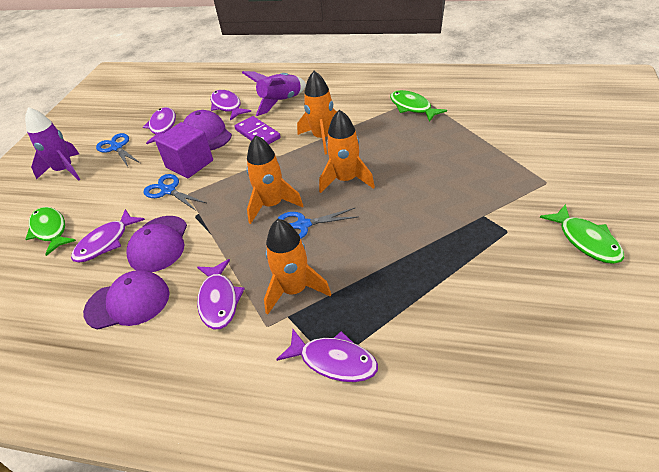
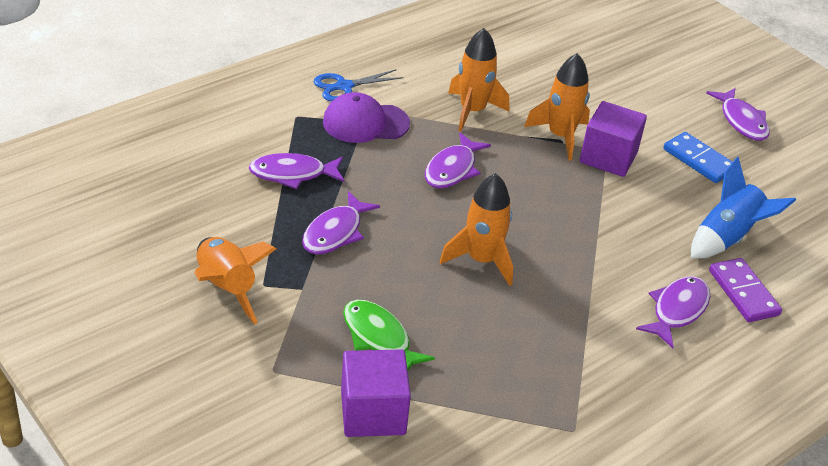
blue domino: 0 -> 1
blue rocket: 0 -> 1
blue scissors: 3 -> 1
green fish: 3 -> 1
purple cap: 3 -> 1
purple cube: 1 -> 2
purple rocket: 2 -> 0

